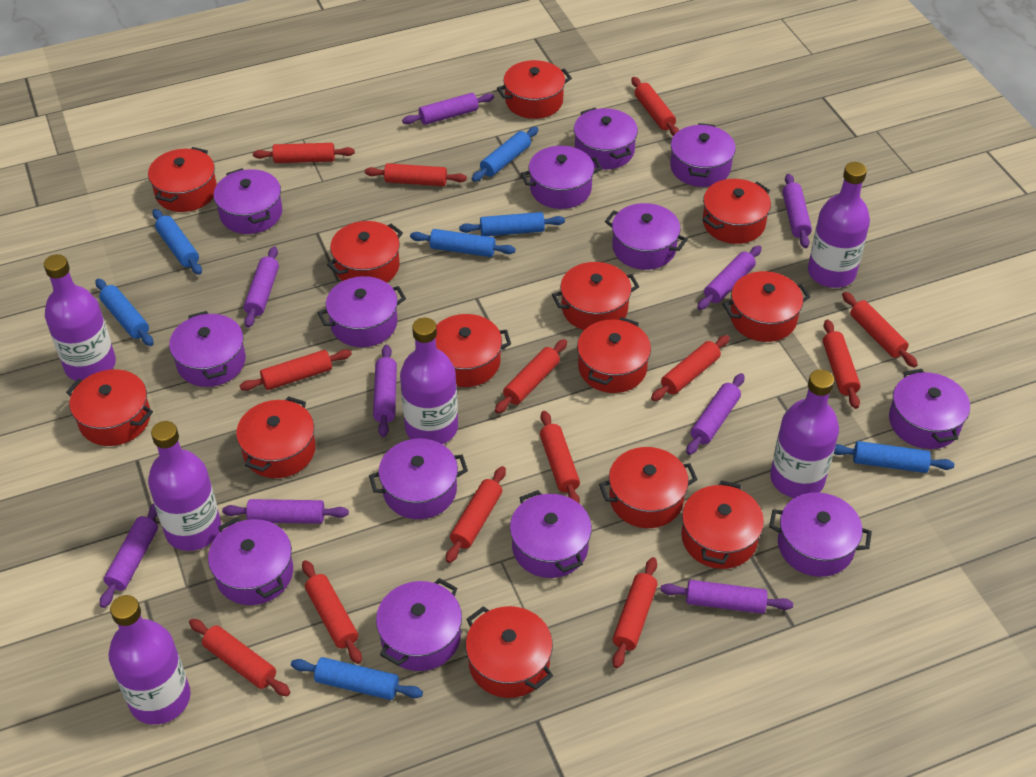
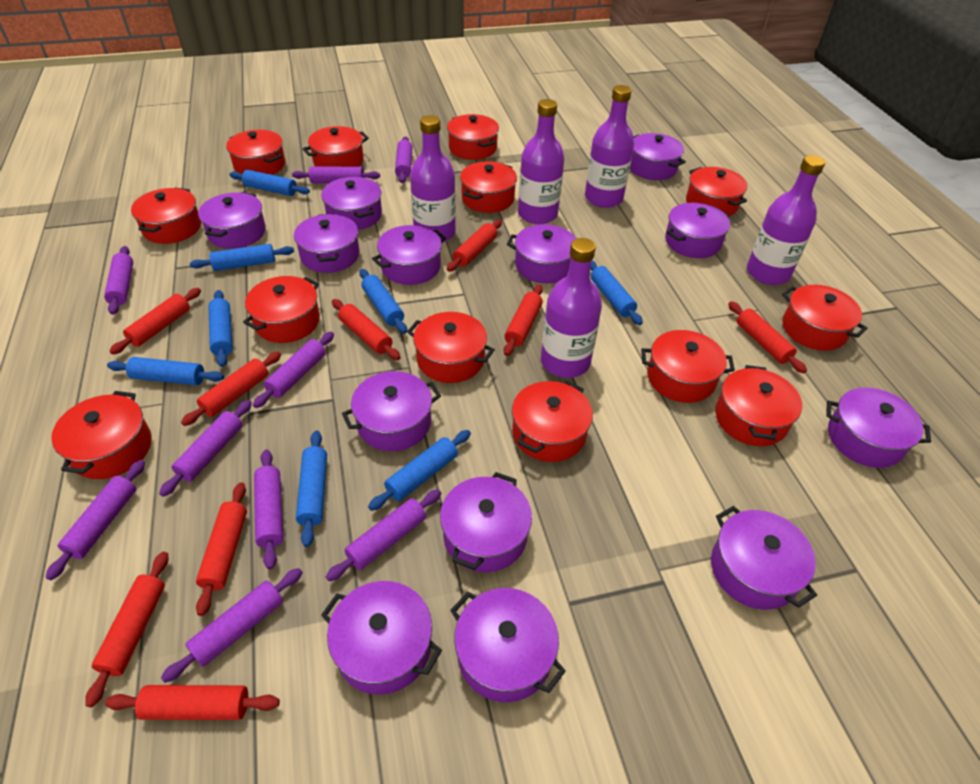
blue rolling pin: 7 -> 8
purple bottle: 6 -> 5
red rolling pin: 13 -> 9

